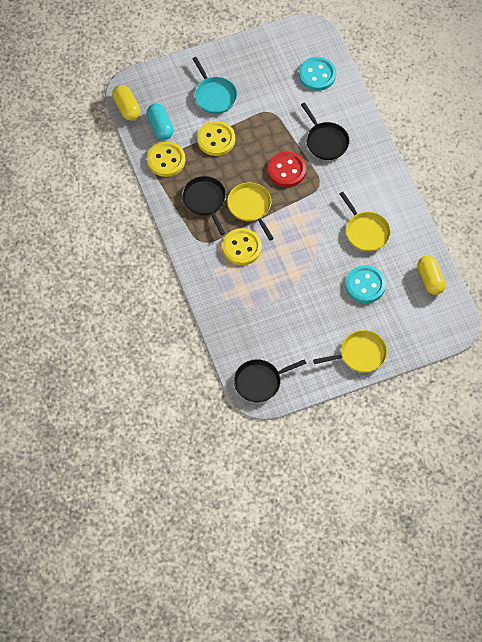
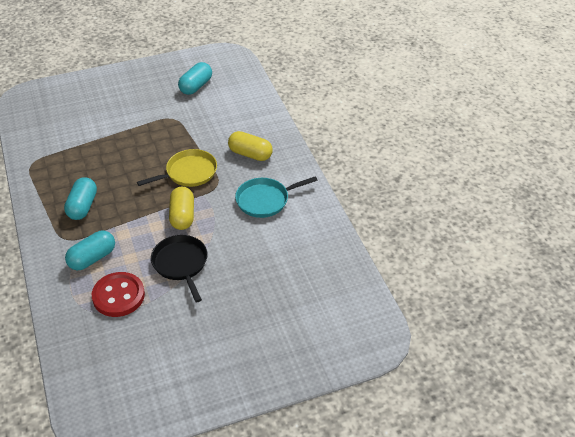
black pan: 3 -> 1
turquoise button: 2 -> 0
turquoise capsule: 1 -> 3
yellow button: 3 -> 0
yellow pan: 3 -> 1

